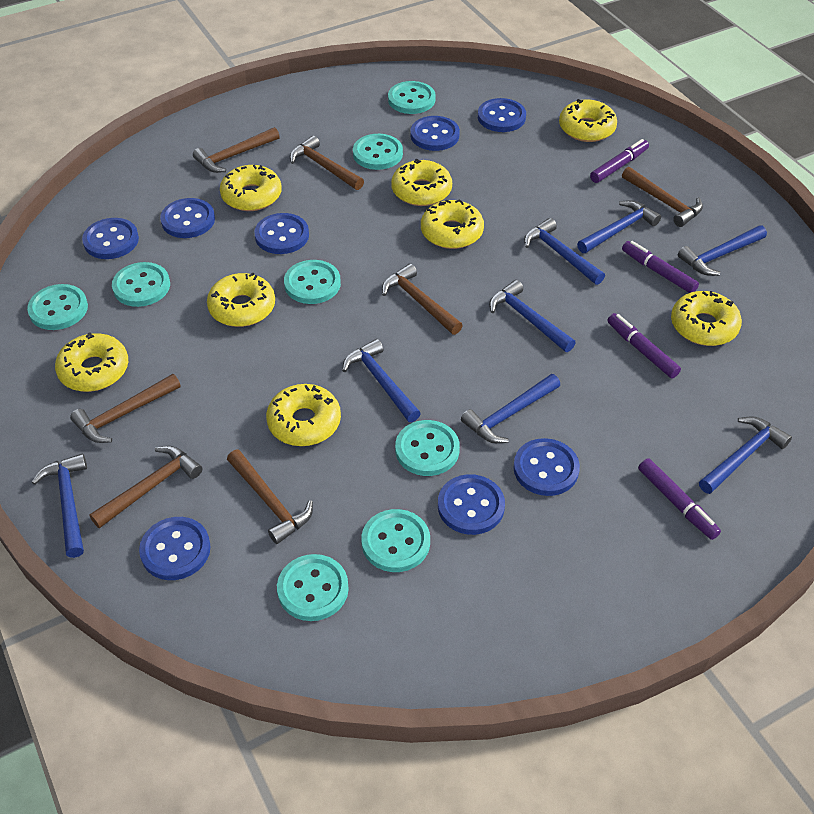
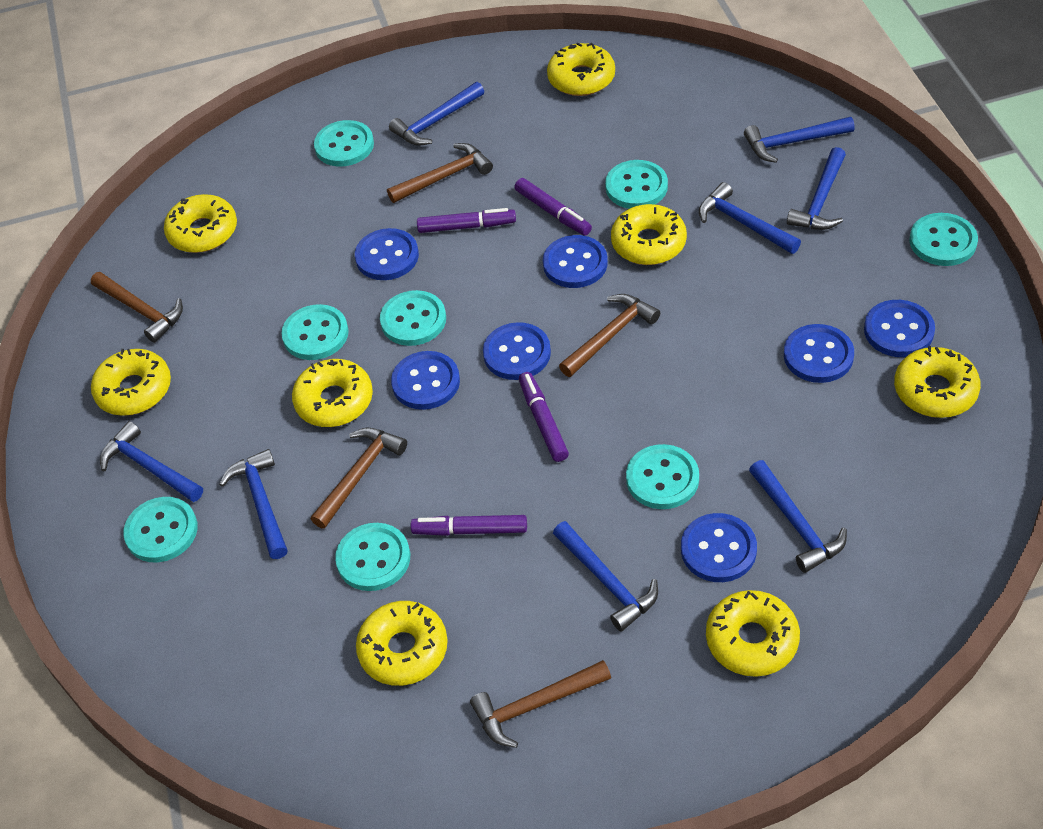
blue button: 8 -> 7
brown hammer: 7 -> 5

